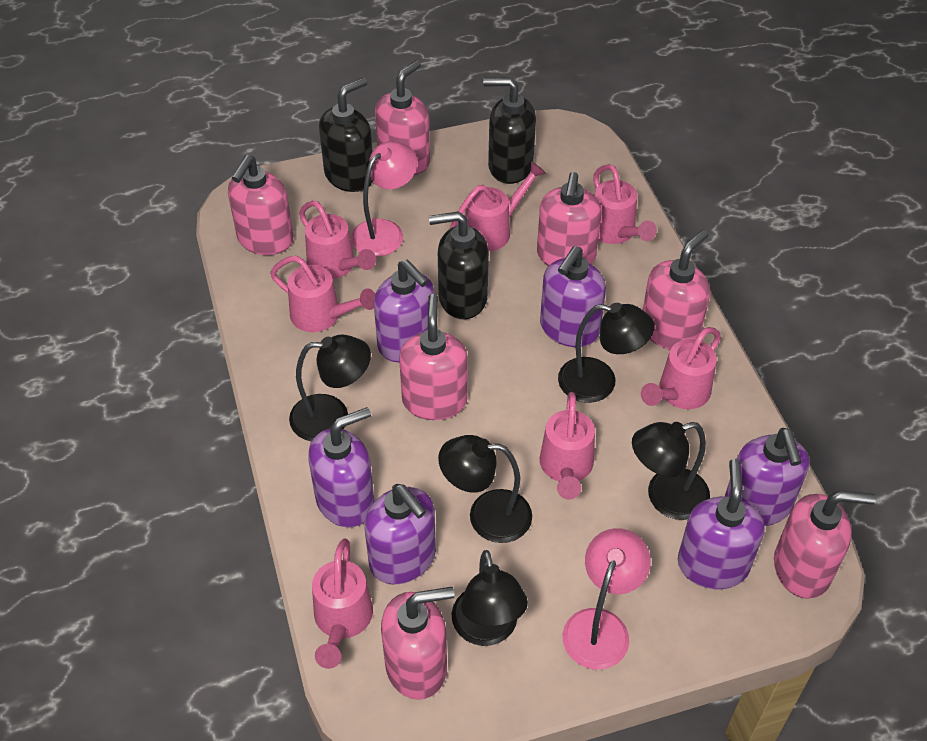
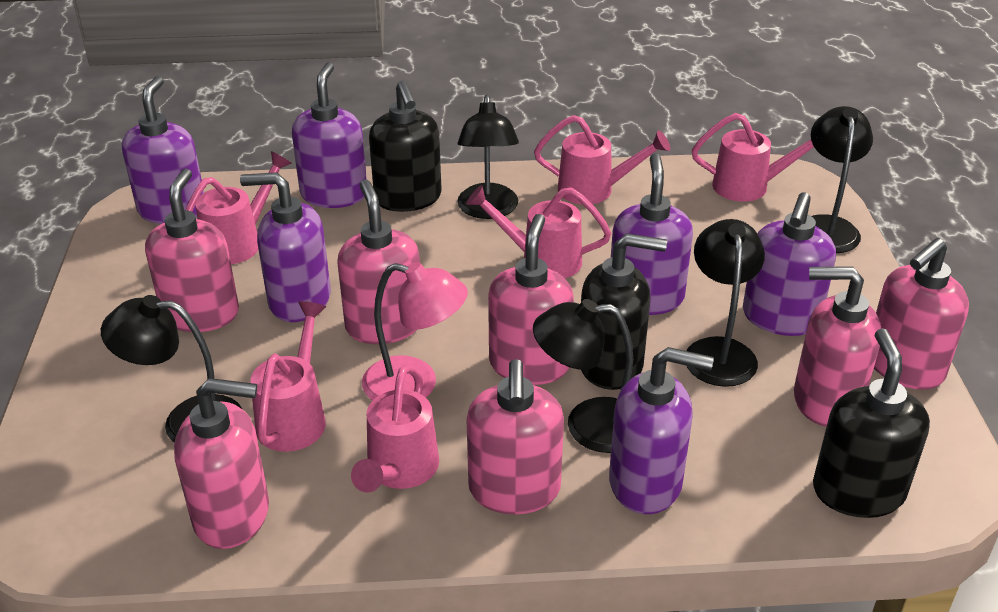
pink lamp: 2 -> 1
pink watering can: 7 -> 6

